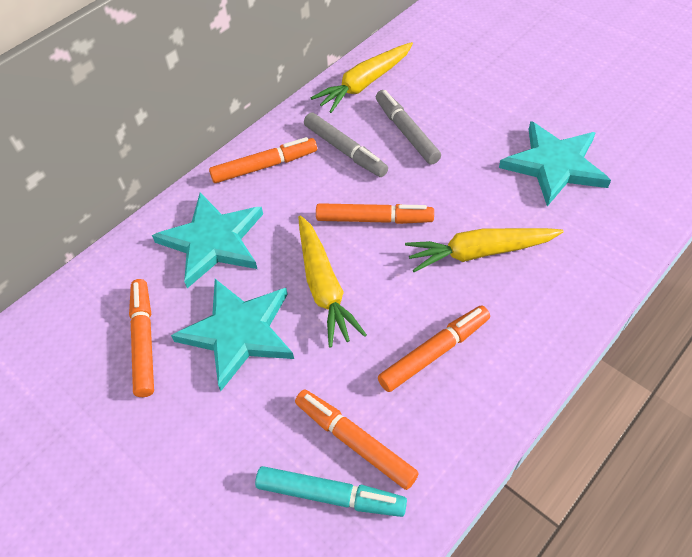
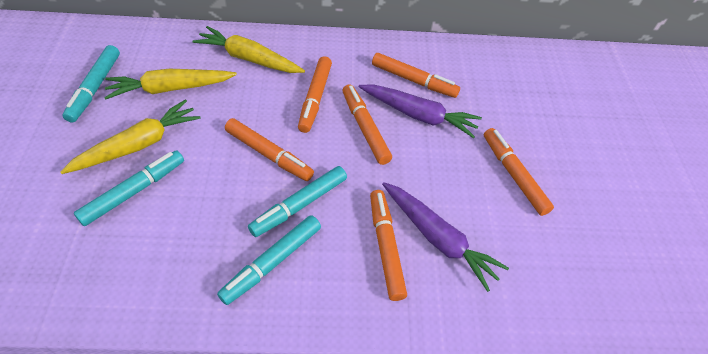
grey marker: 2 -> 0
orange marker: 5 -> 6
purple carrot: 0 -> 2
turquoise marker: 1 -> 4
turquoise star: 3 -> 0

